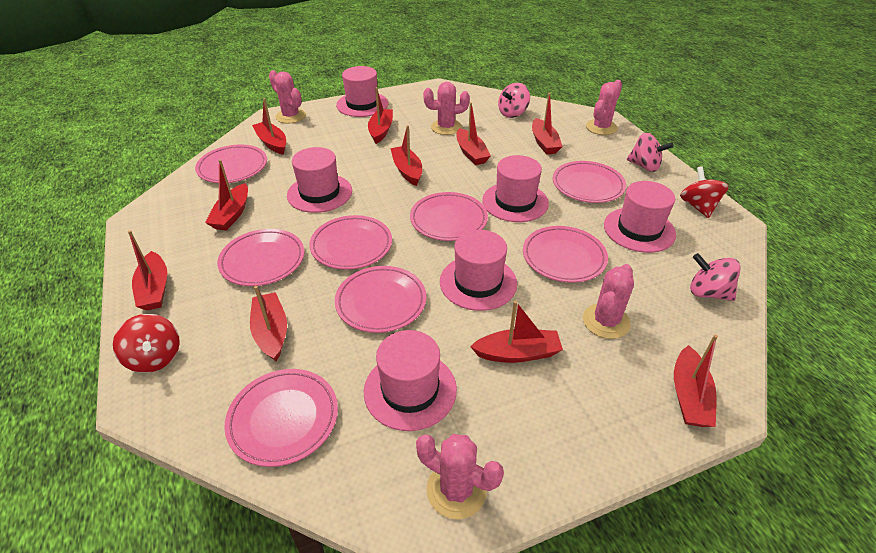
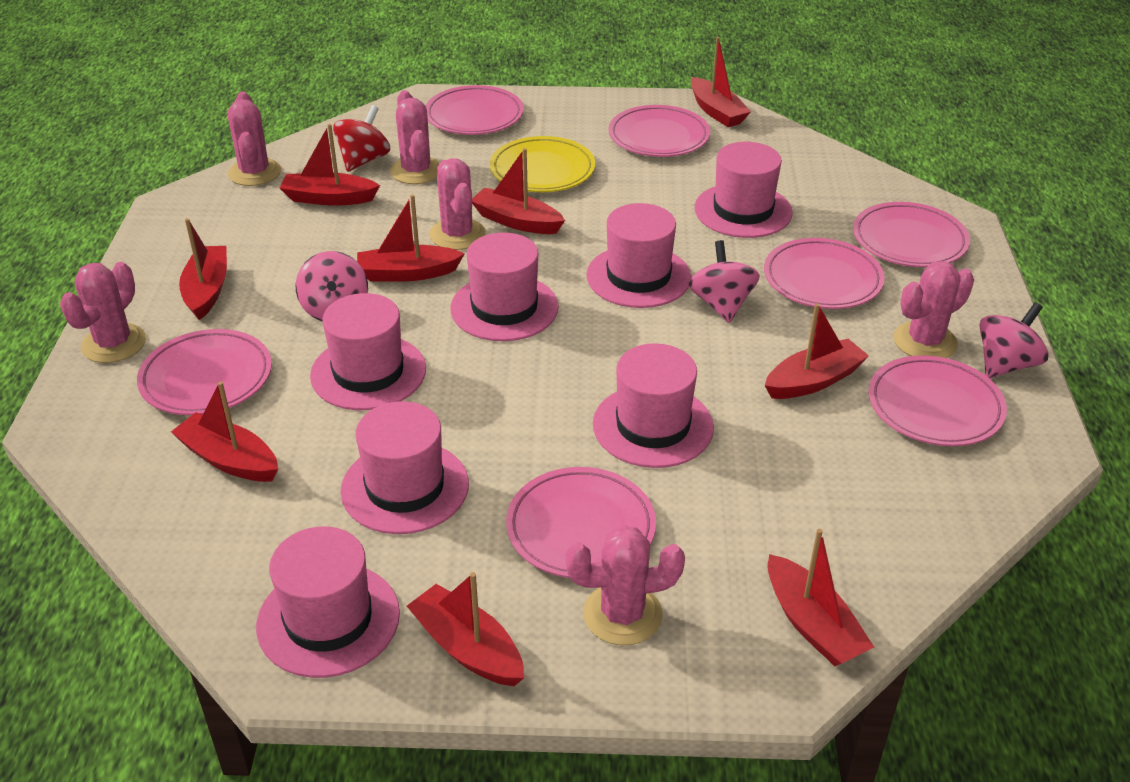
pink cactus: 5 -> 6
pink hat: 6 -> 7
pink plate: 8 -> 7
red boat: 10 -> 9
red spinning top: 2 -> 1
yellow plate: 0 -> 1

